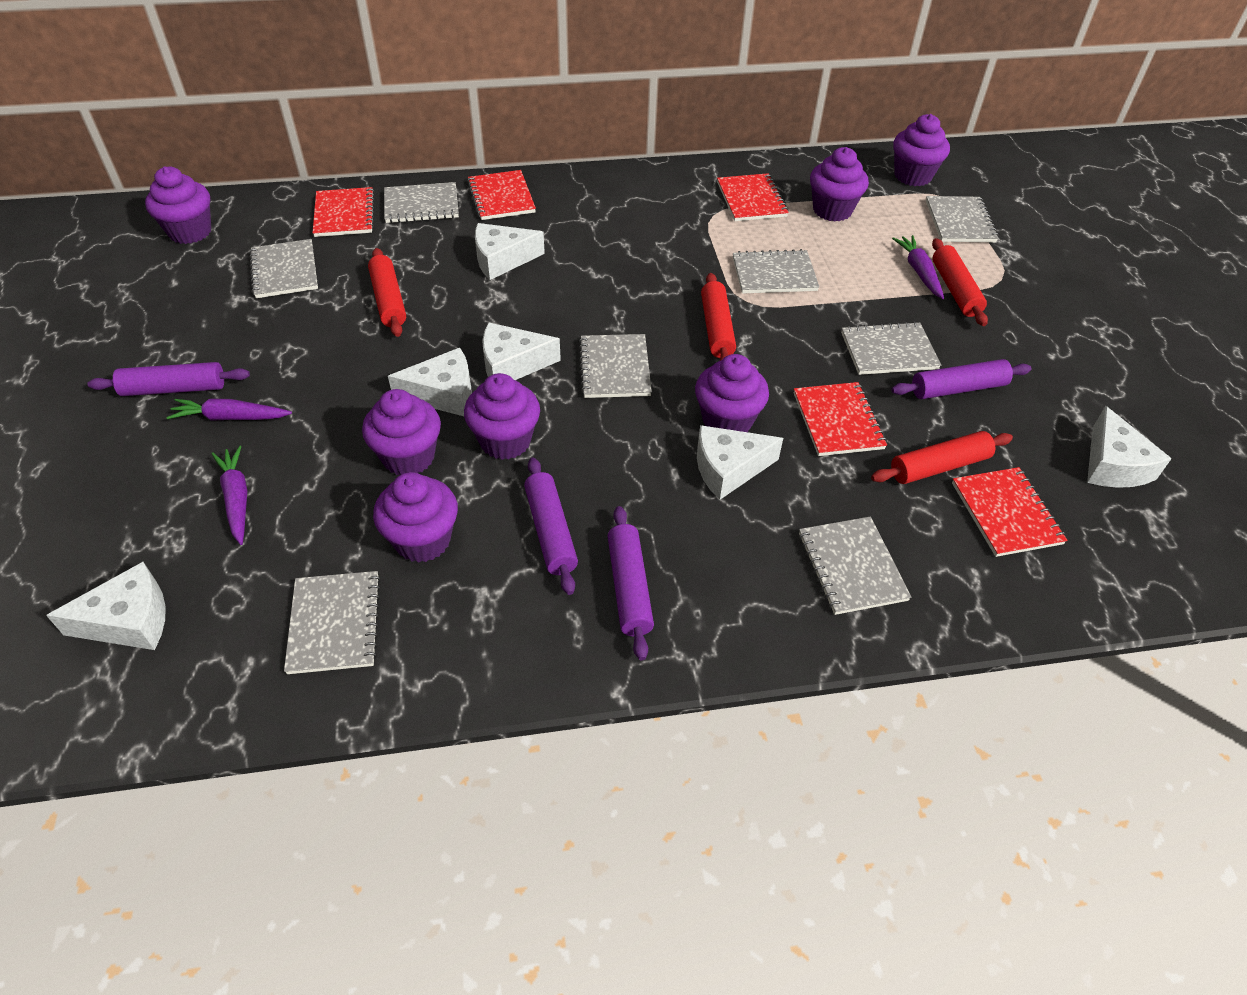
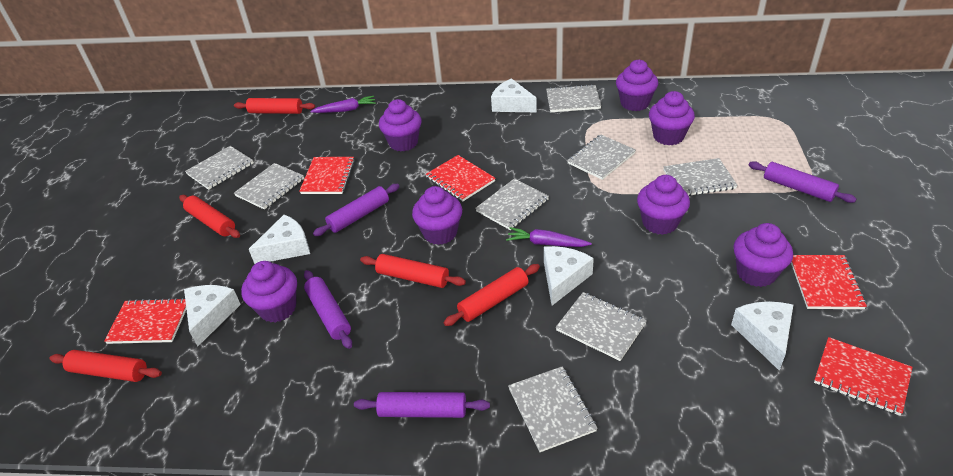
purple carrot: 3 -> 2
red rolling pin: 4 -> 5
white cheese: 6 -> 5

